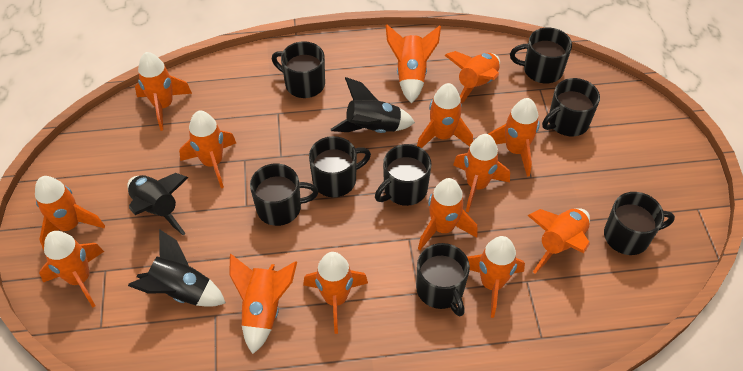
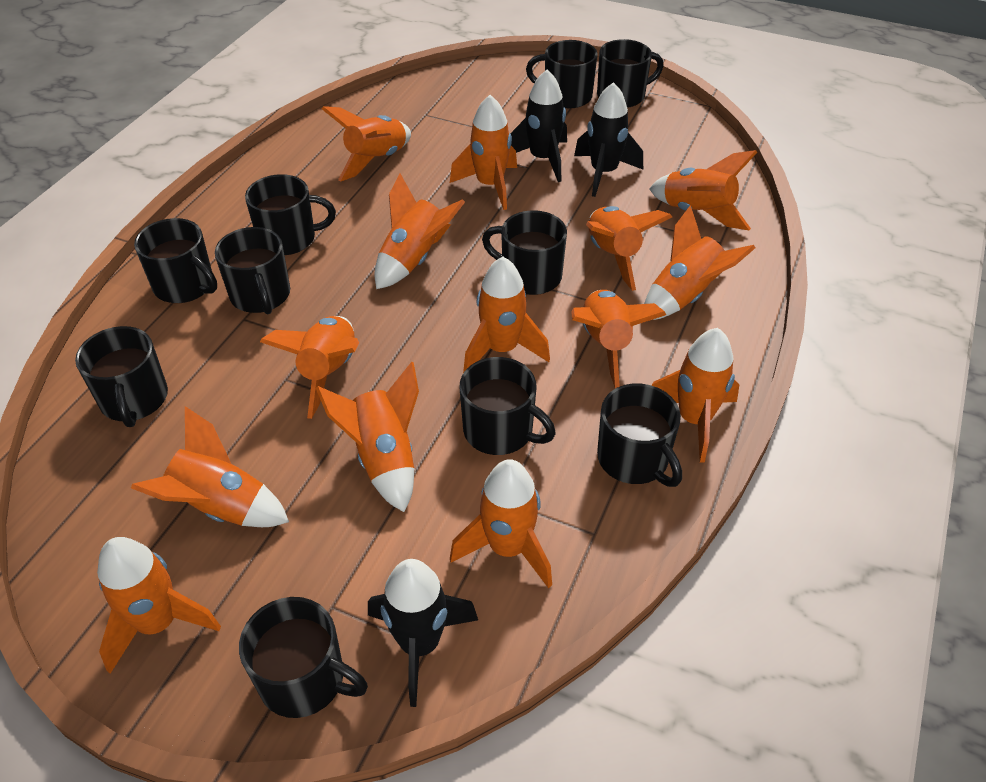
black mug: 8 -> 10

